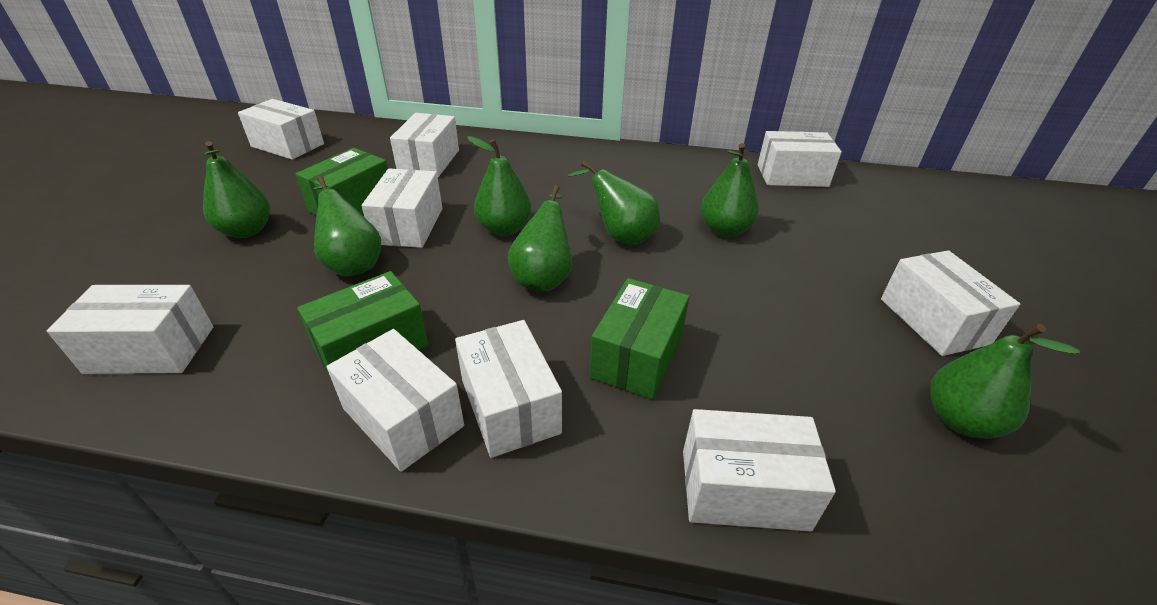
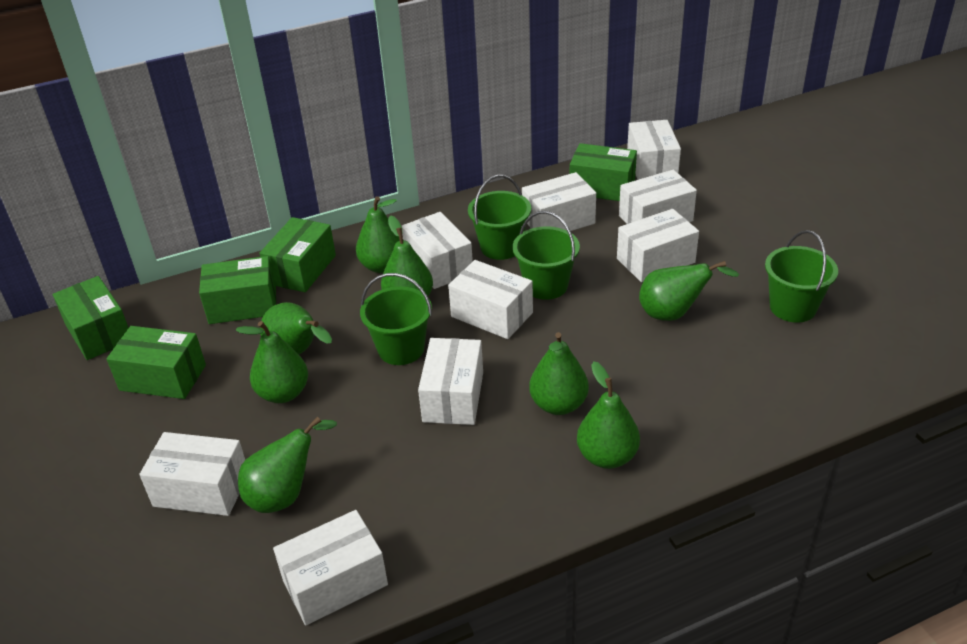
green box: 3 -> 5
green bucket: 0 -> 4
green pear: 7 -> 8

